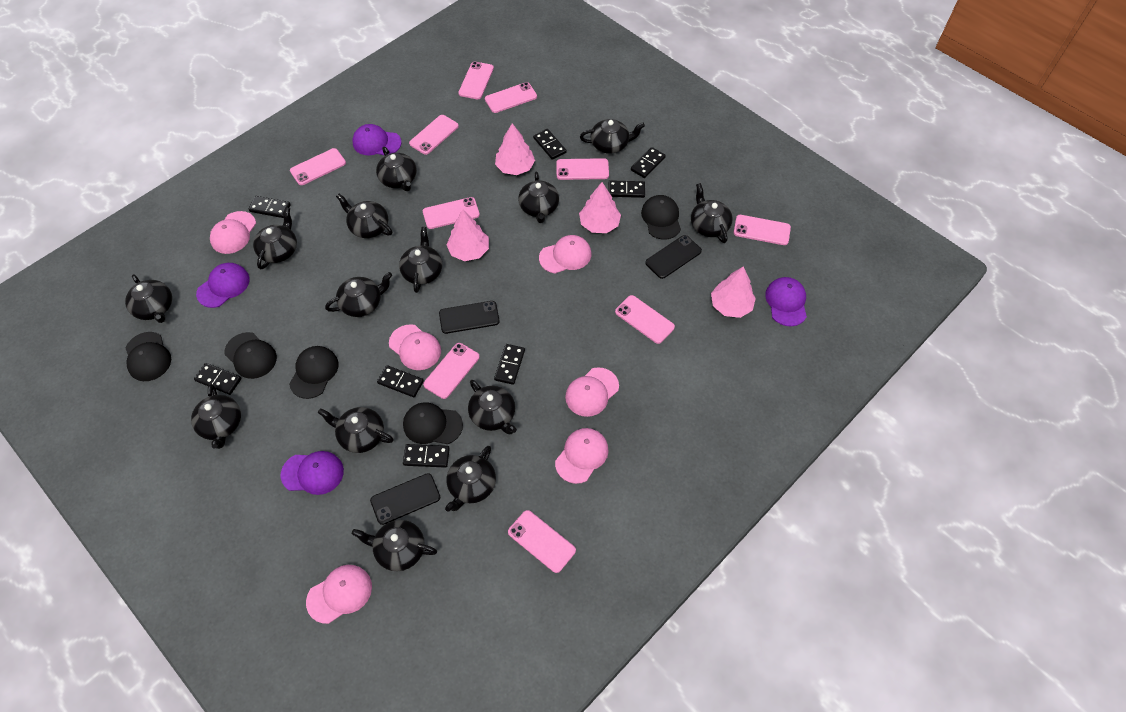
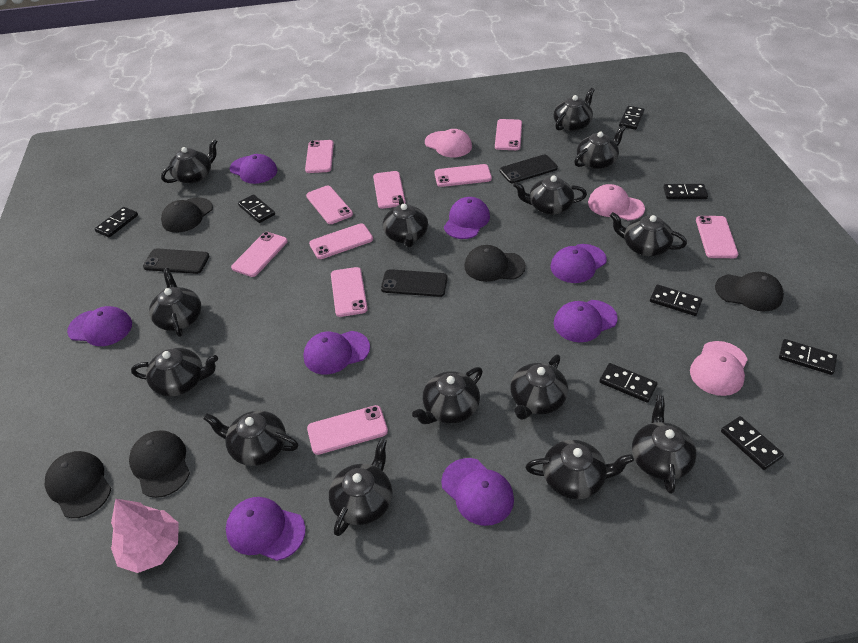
pink cap: 6 -> 3
pink tree: 4 -> 1
purple cap: 4 -> 8

